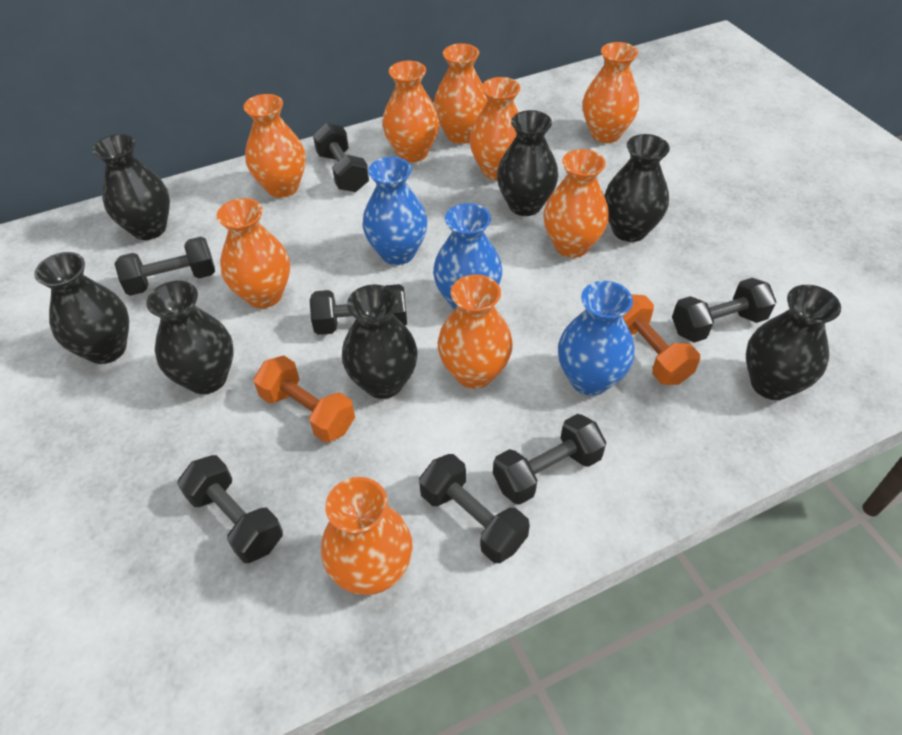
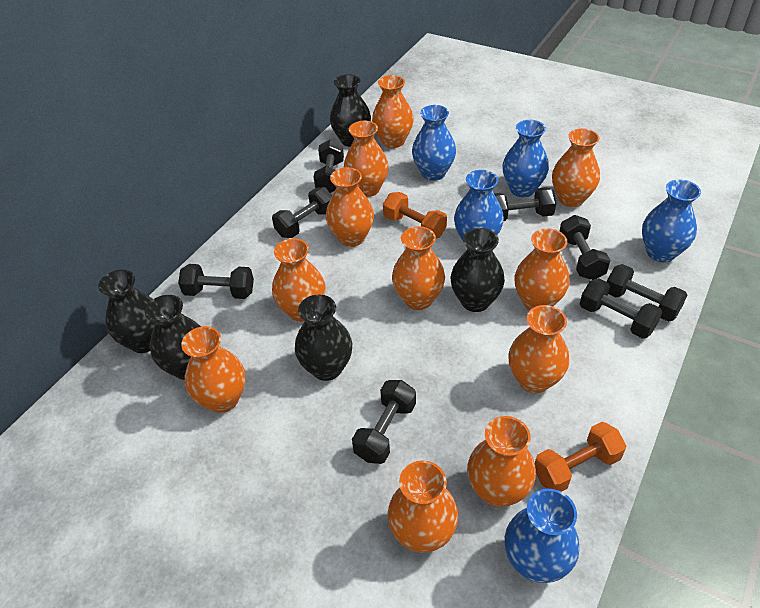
black dumbbell: 7 -> 8
black vase: 7 -> 5
blue vase: 3 -> 5
orange vase: 9 -> 11

